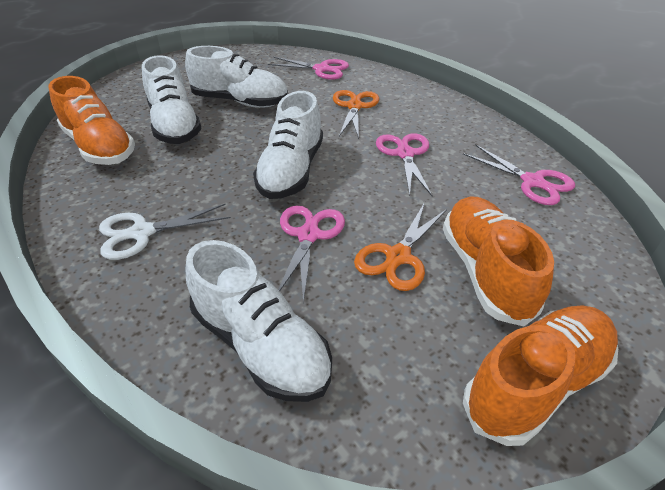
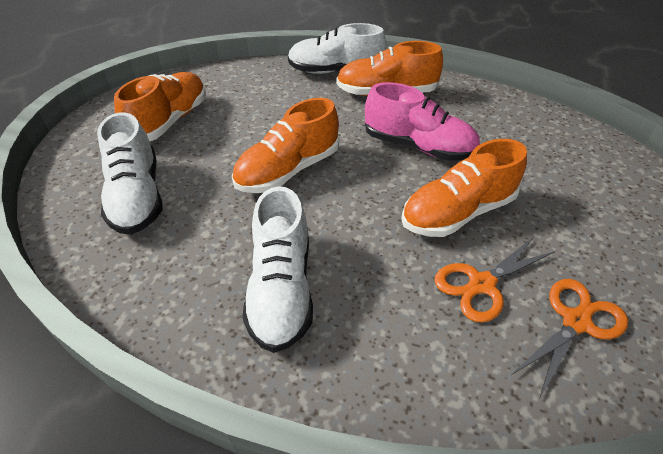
orange shoe: 3 -> 4
pink scissors: 4 -> 0
pink shoe: 0 -> 1
white scissors: 1 -> 0
white shoe: 4 -> 3

